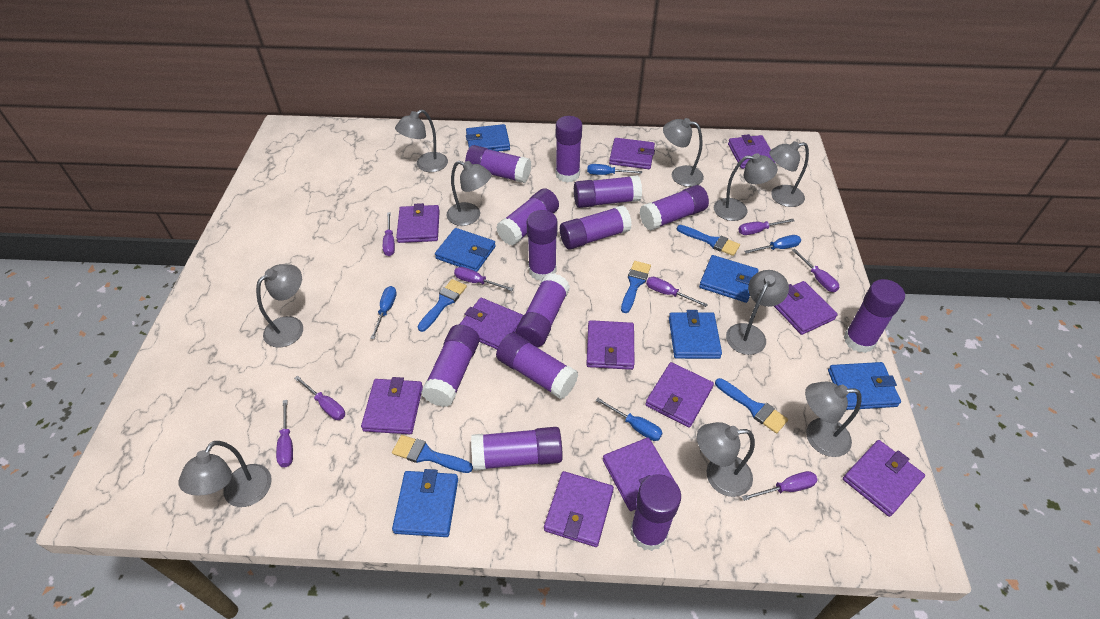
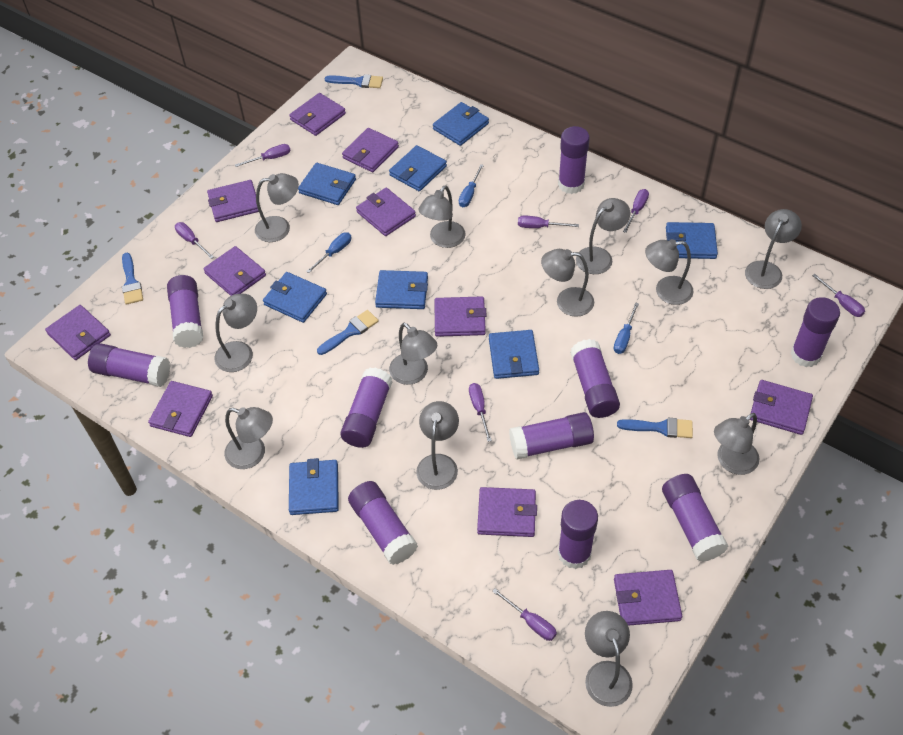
blue brush: 5 -> 4
blue screwdriver: 4 -> 3
blue wallet: 6 -> 8
grey lamp: 10 -> 12
purple glue stick: 13 -> 10
purple screwdriver: 8 -> 7

